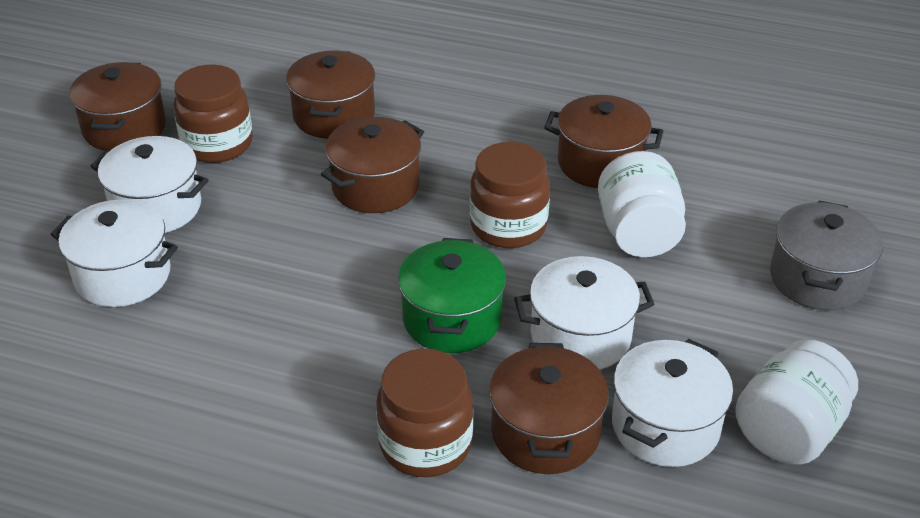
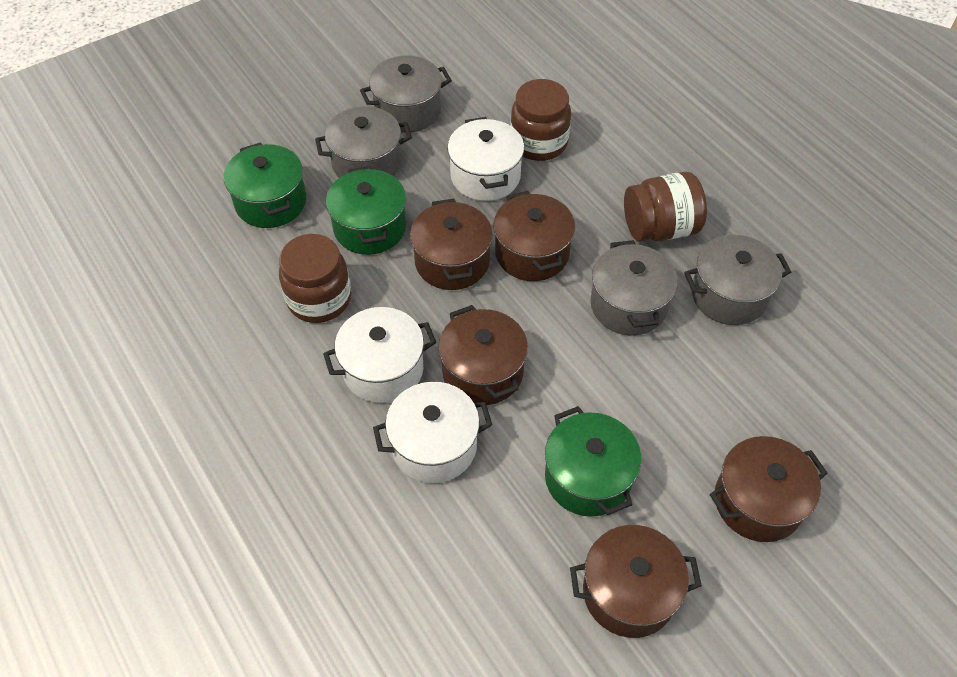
green pot: 1 -> 3
grey pot: 1 -> 4
white jar: 2 -> 0
white pot: 4 -> 3

